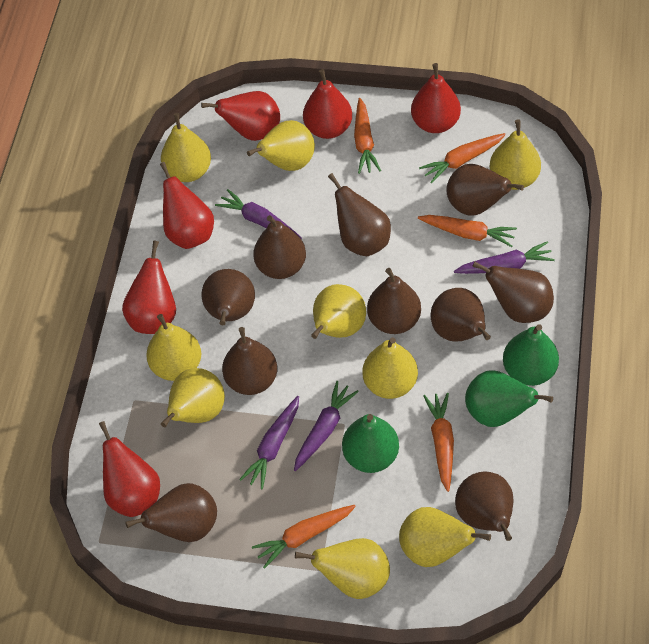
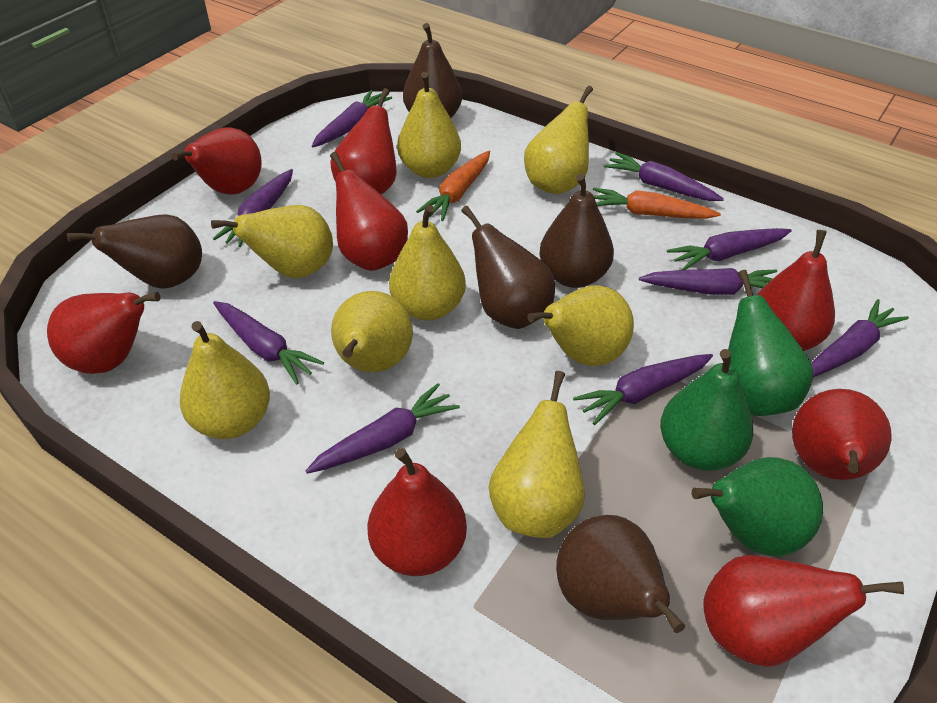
brown pear: 10 -> 5
orange carrot: 5 -> 2
purple carrot: 4 -> 9
red pear: 6 -> 8
yellow pear: 9 -> 8

